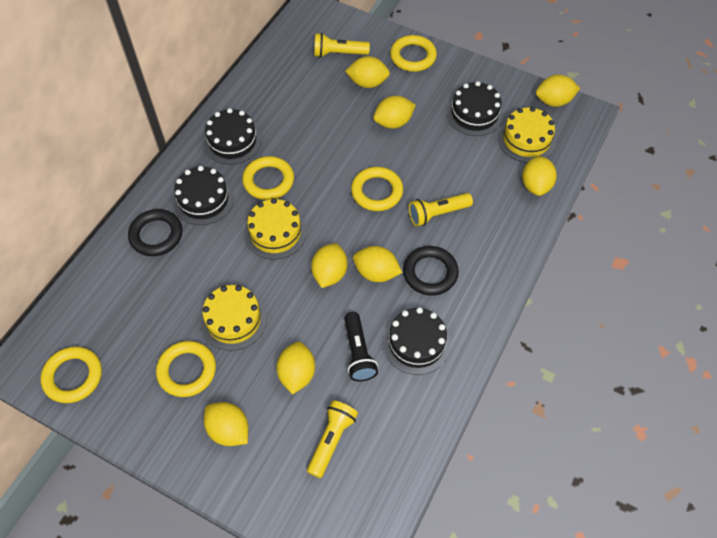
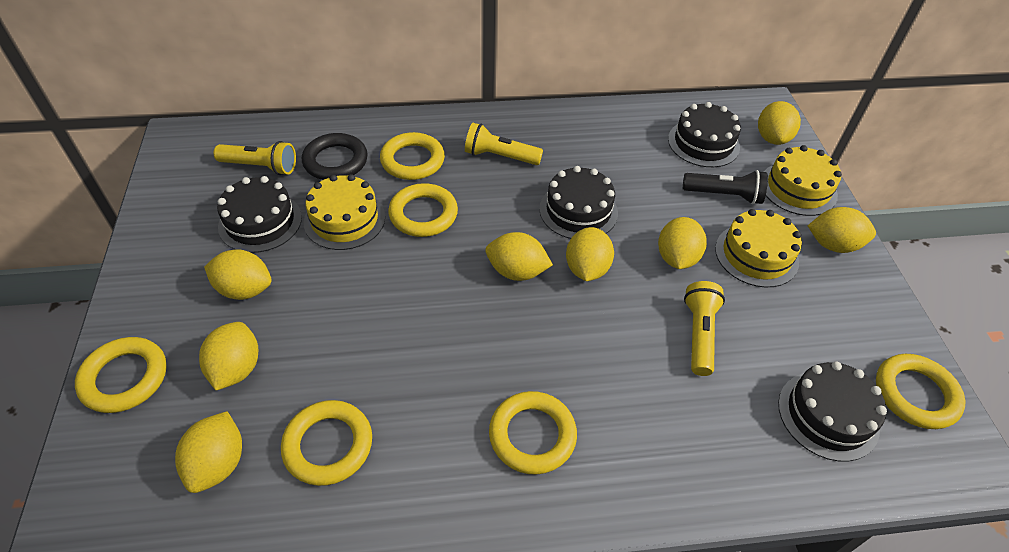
black ring: 2 -> 1
yellow ring: 5 -> 6

